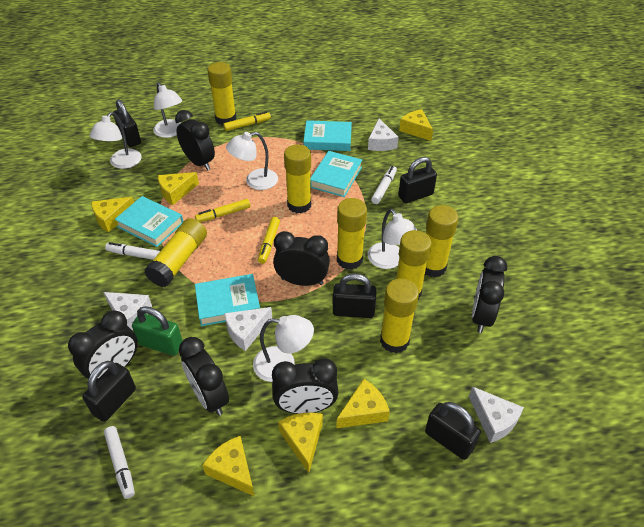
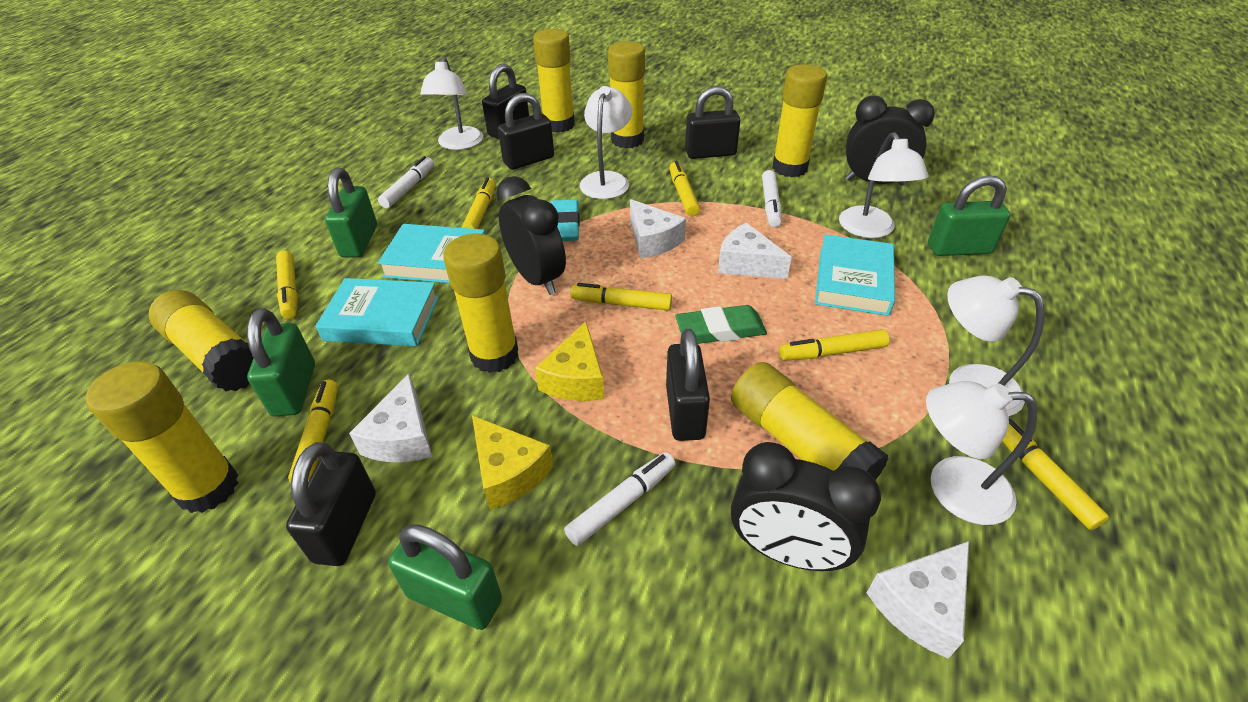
black clock: 6 -> 3
green eraser: 0 -> 1
green padlock: 1 -> 4
turquoise book: 4 -> 3
turquoise eraser: 0 -> 1
yellow cheese: 6 -> 2
yellow marker: 3 -> 7

